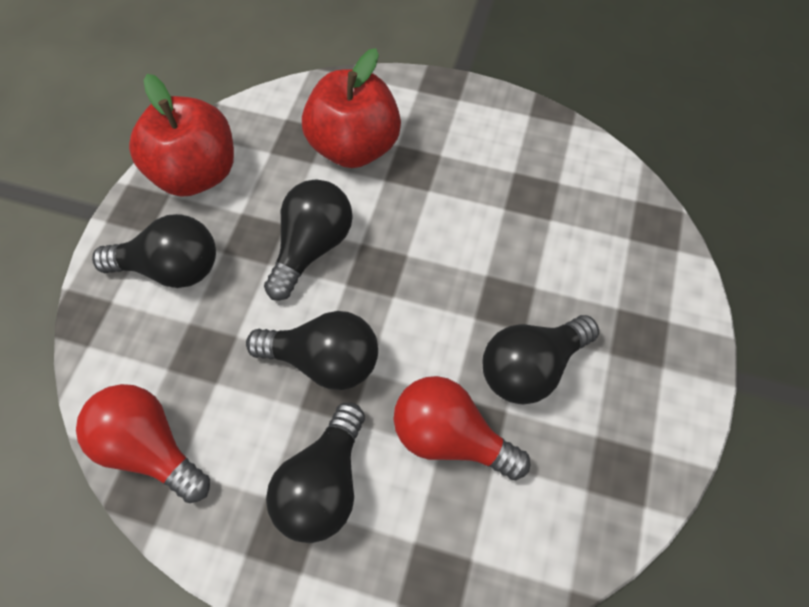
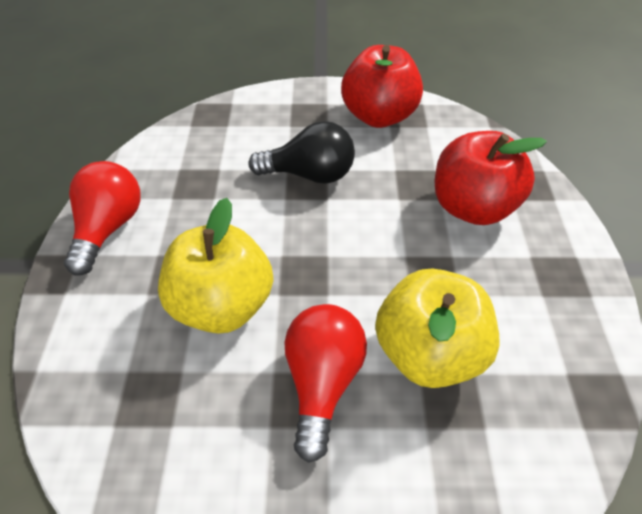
black light bulb: 5 -> 1
yellow apple: 0 -> 2

